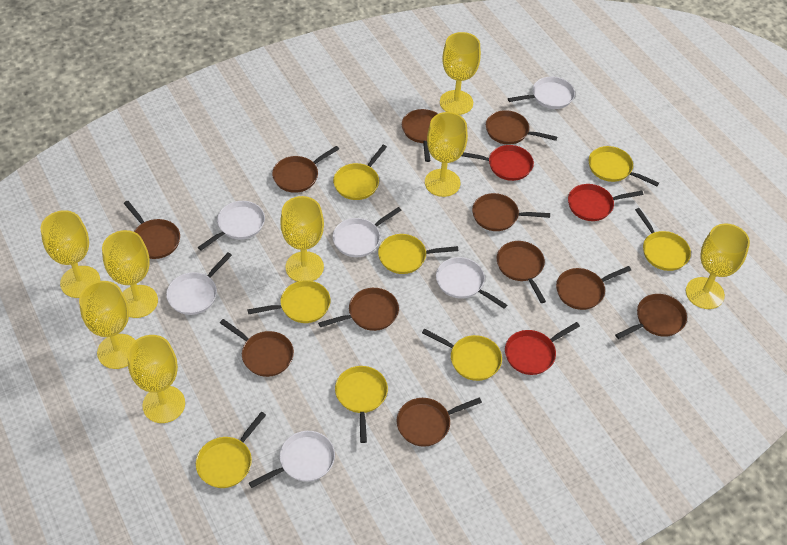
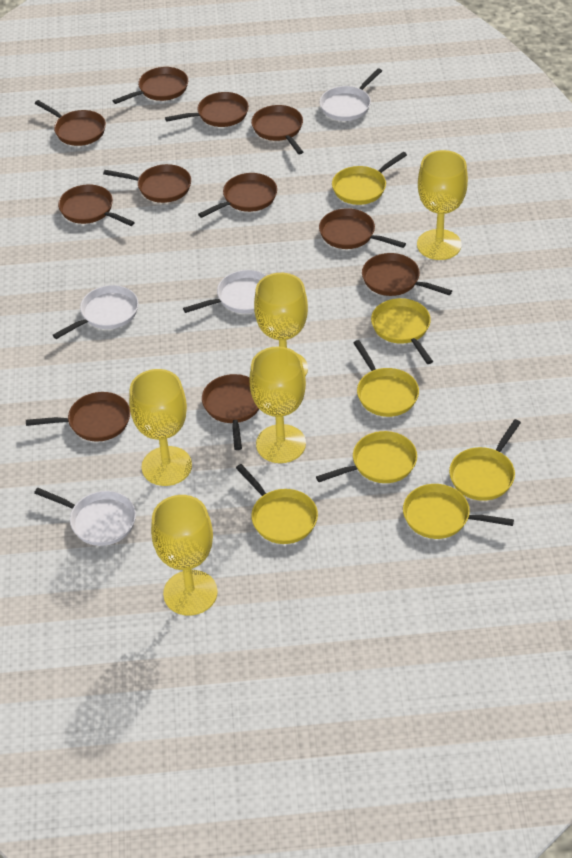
red pan: 3 -> 0
white pan: 6 -> 4
yellow goblet: 8 -> 5
yellow pan: 8 -> 7

